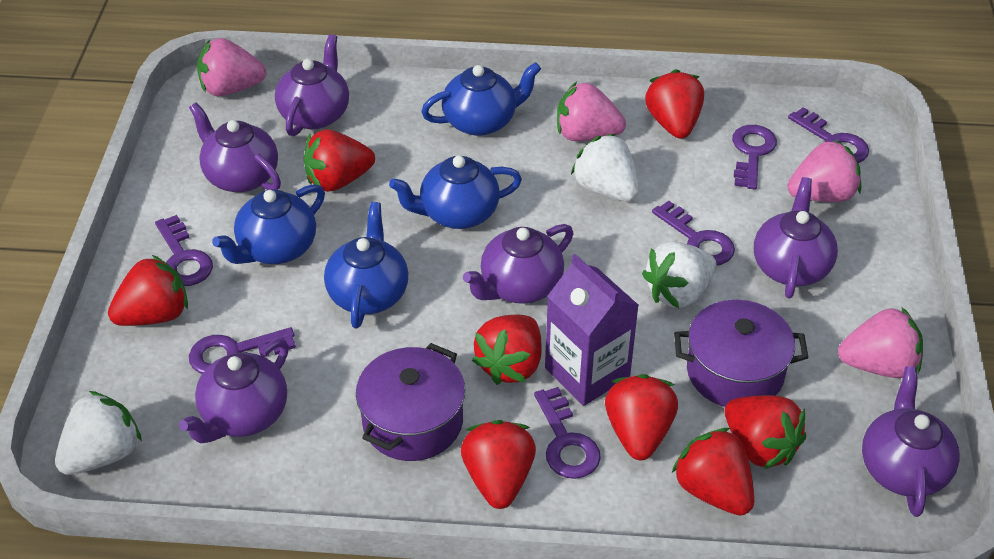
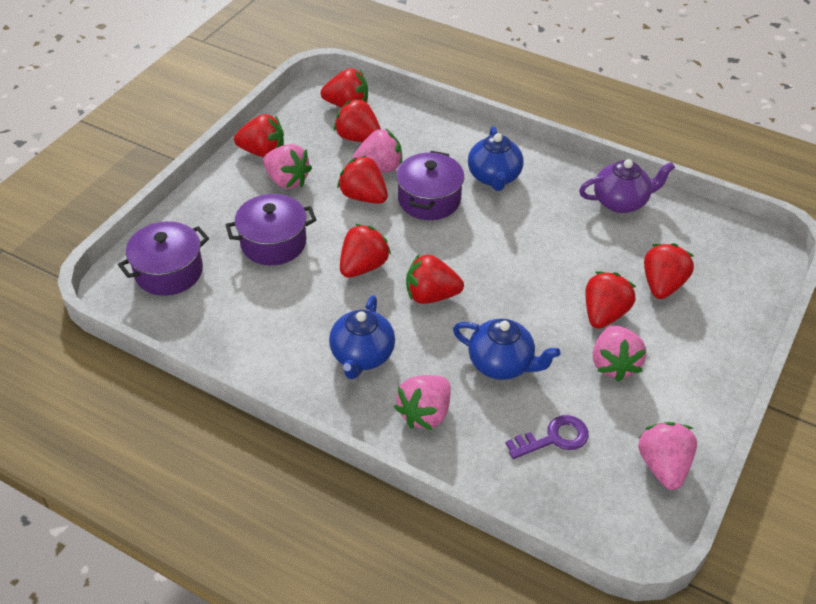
blue teapot: 4 -> 3
pink strawberry: 4 -> 5
purple carton: 1 -> 0
purple key: 6 -> 1
purple pot: 2 -> 3
purple teapot: 6 -> 1
white strawberry: 3 -> 0

